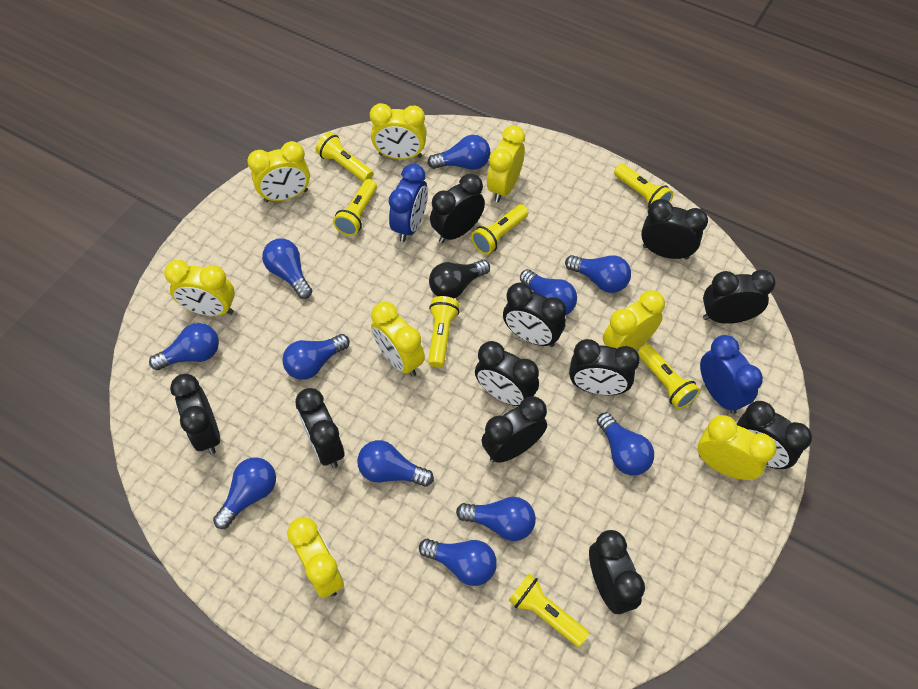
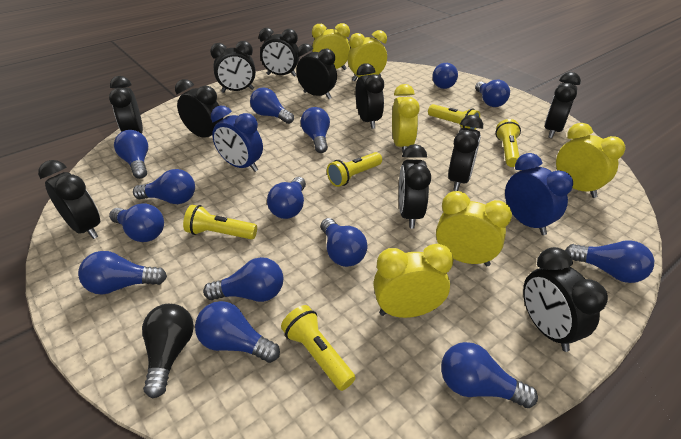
blue light bulb: 11 -> 14
yellow clock: 8 -> 6
yellow flashlight: 7 -> 5

